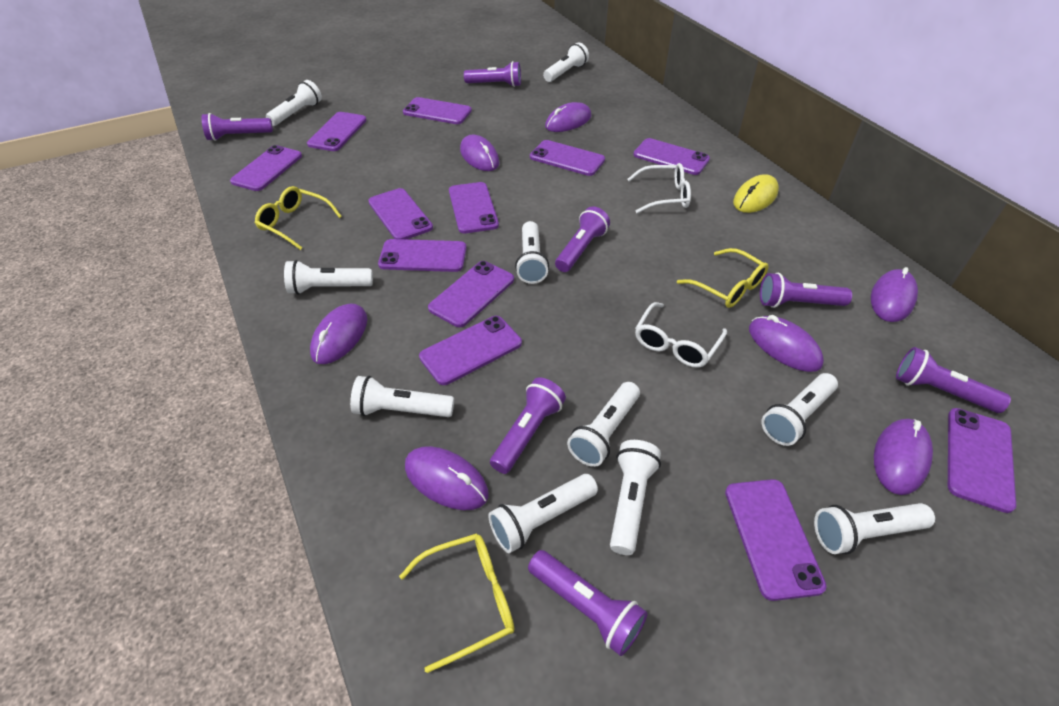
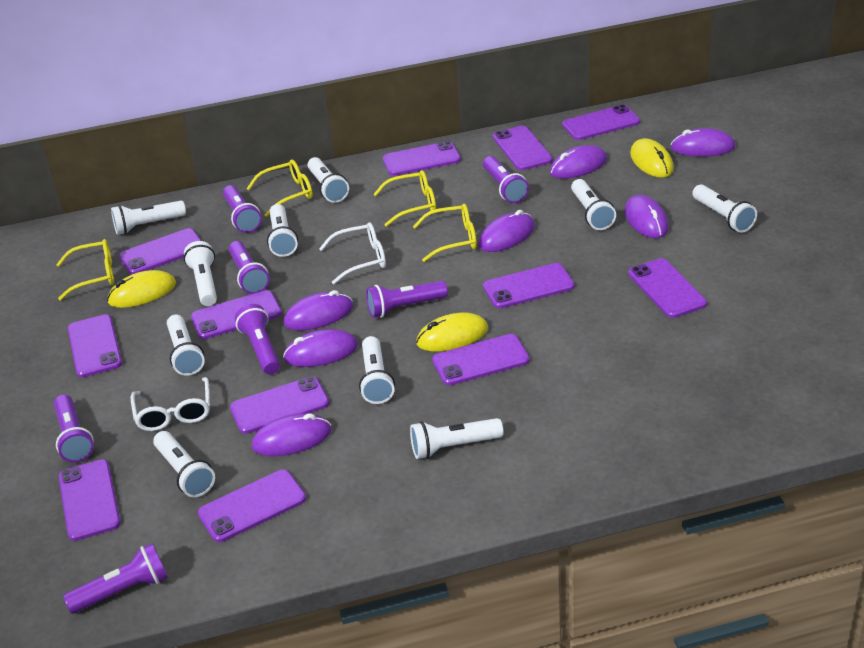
yellow glasses: 3 -> 4
yellow mouse: 1 -> 3

